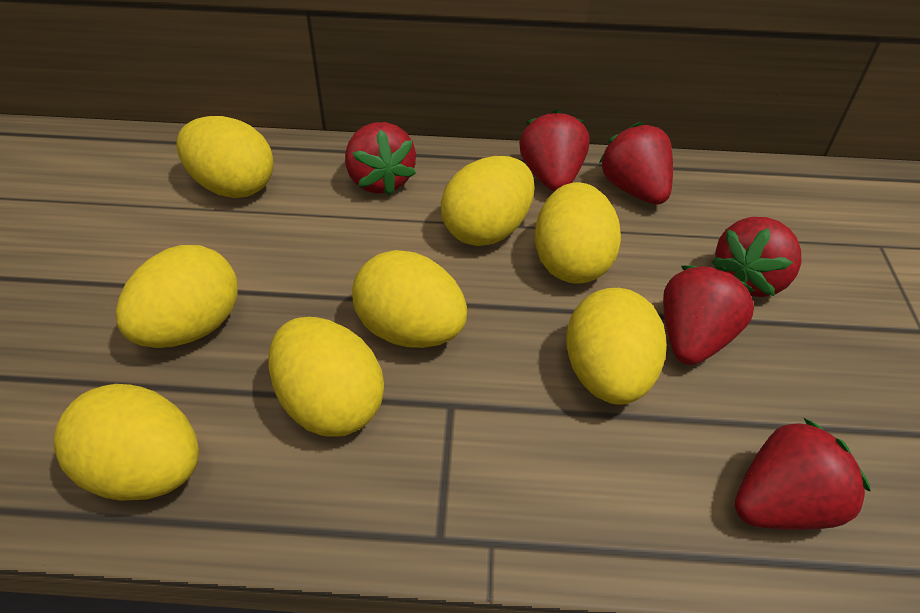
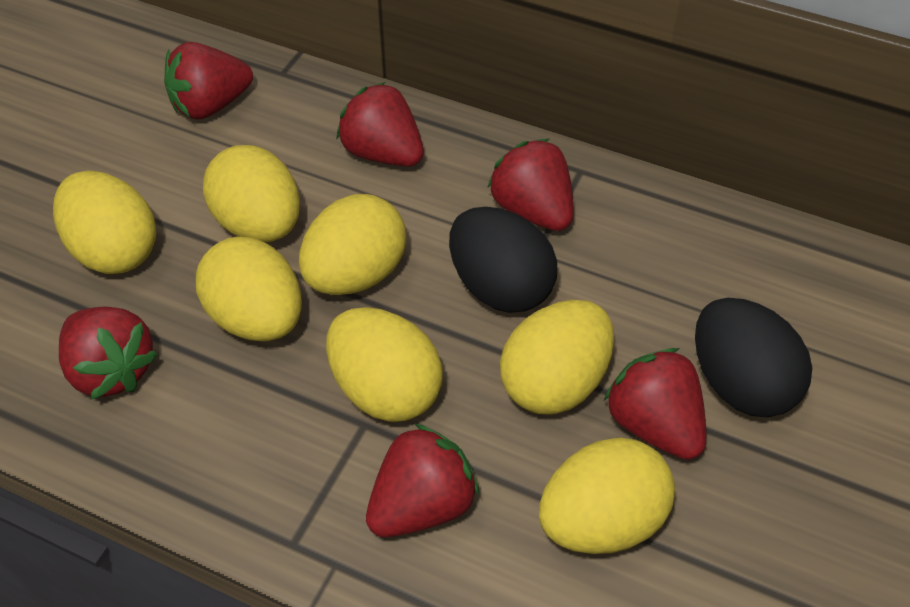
black egg: 0 -> 2
yellow egg: 8 -> 7

